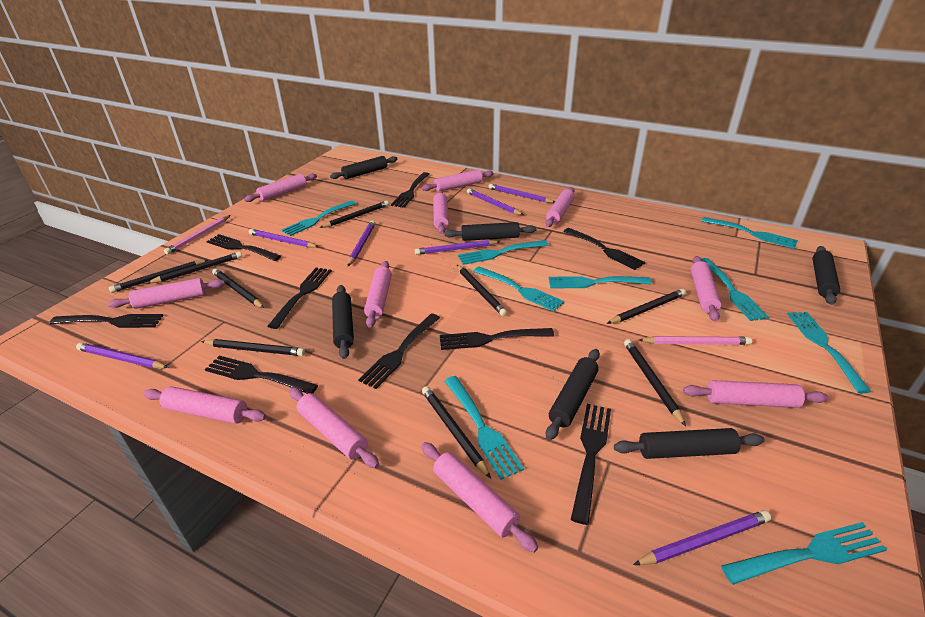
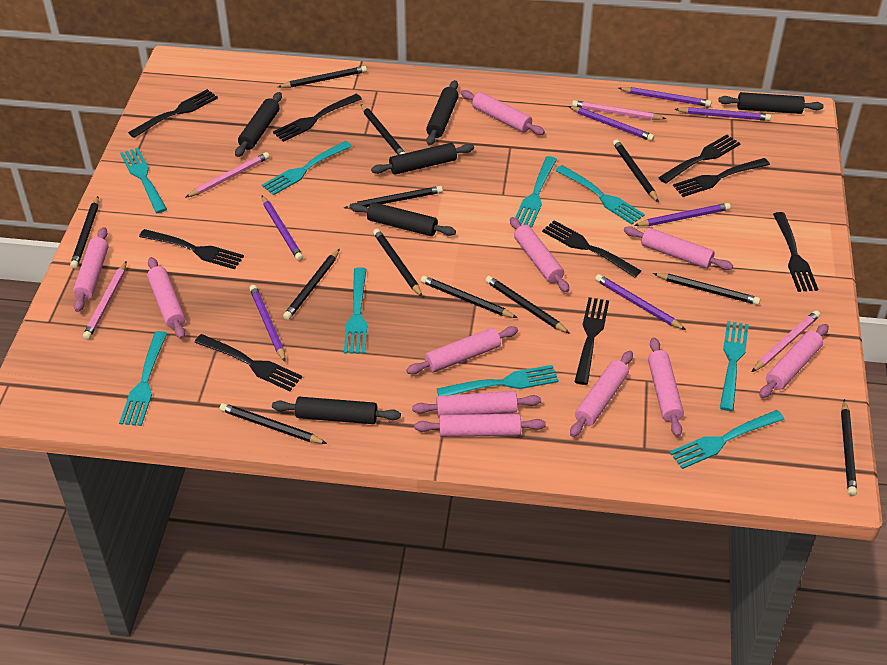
black pencil: 9 -> 12
pink pencil: 2 -> 4

